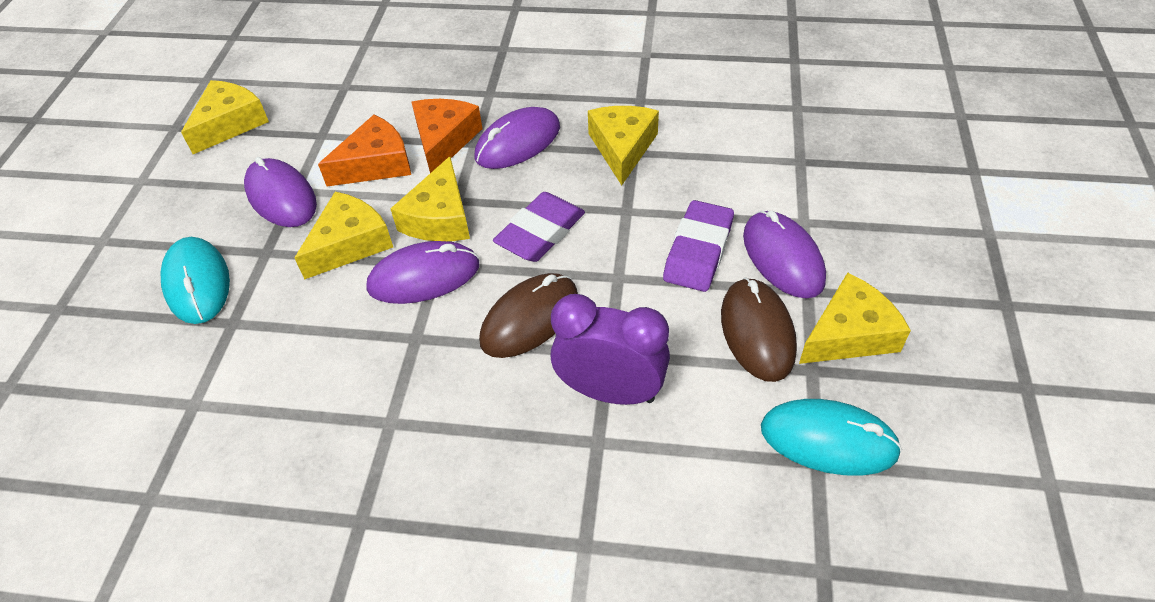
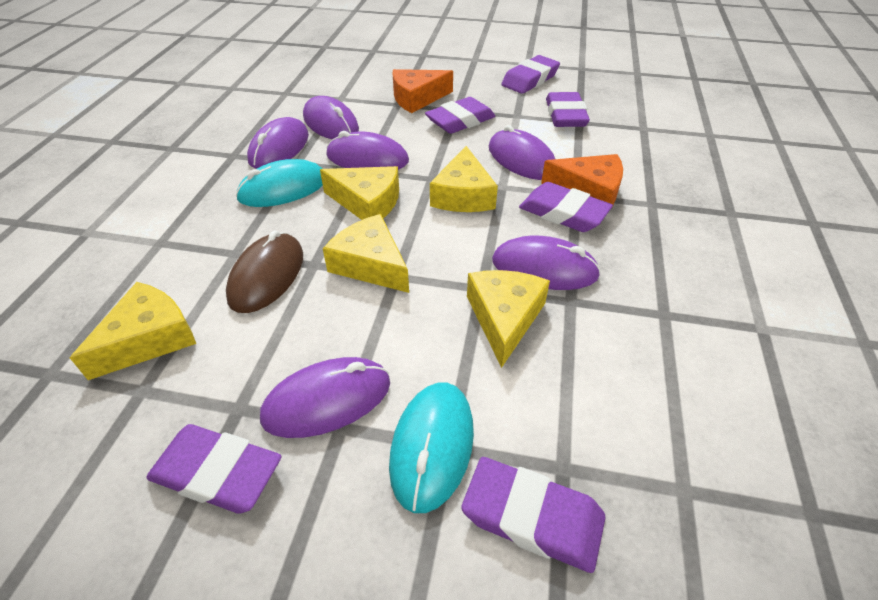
brown mouse: 2 -> 1
purple clock: 1 -> 0
purple eraser: 2 -> 6
purple mouse: 4 -> 6

